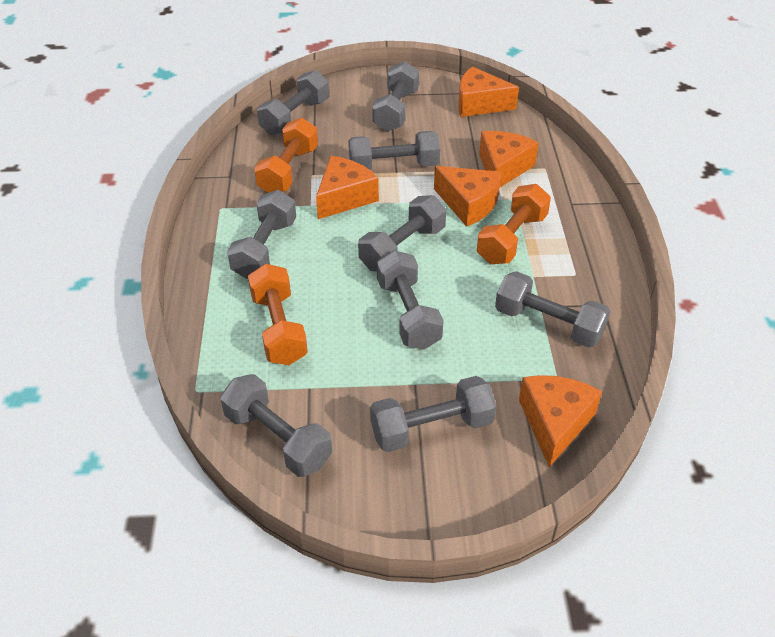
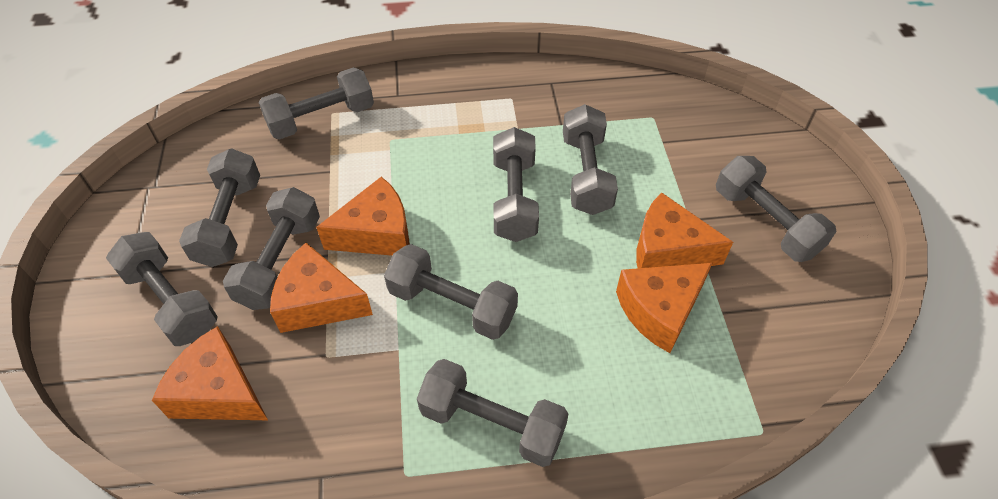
orange dumbbell: 3 -> 0

